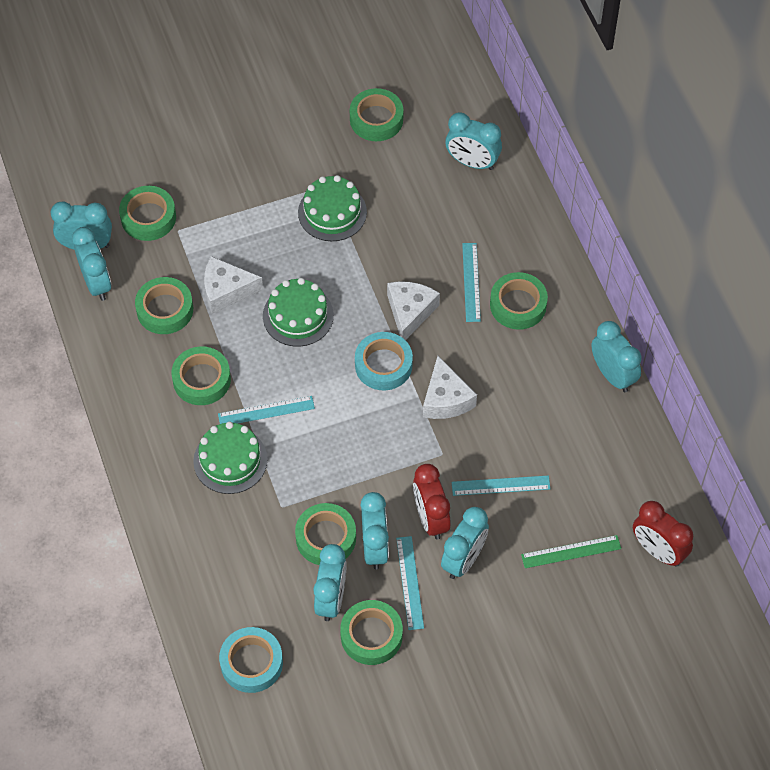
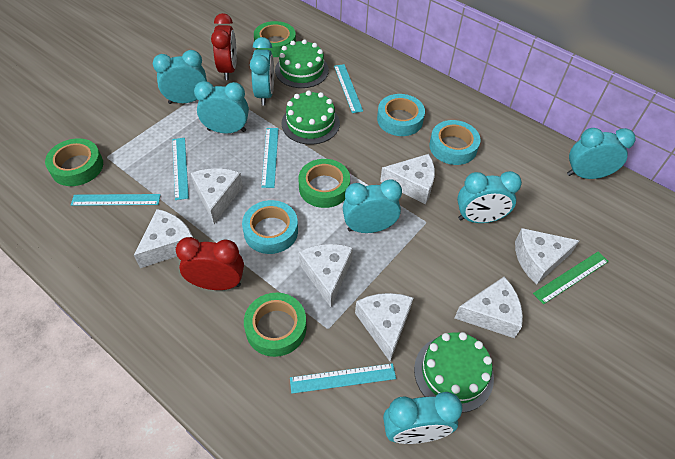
green tape: 7 -> 4
turquoise ruler: 4 -> 5
turquoise tape: 2 -> 3
white cheese: 3 -> 7

